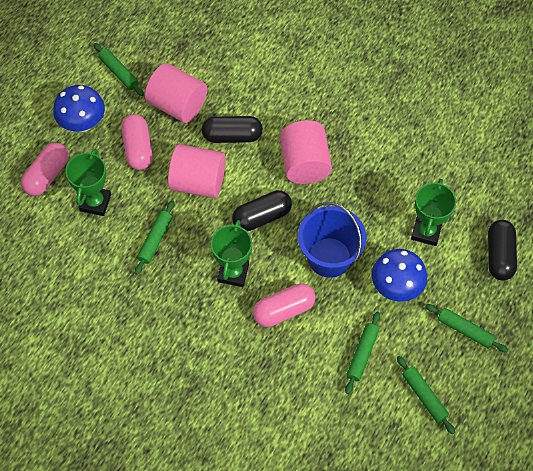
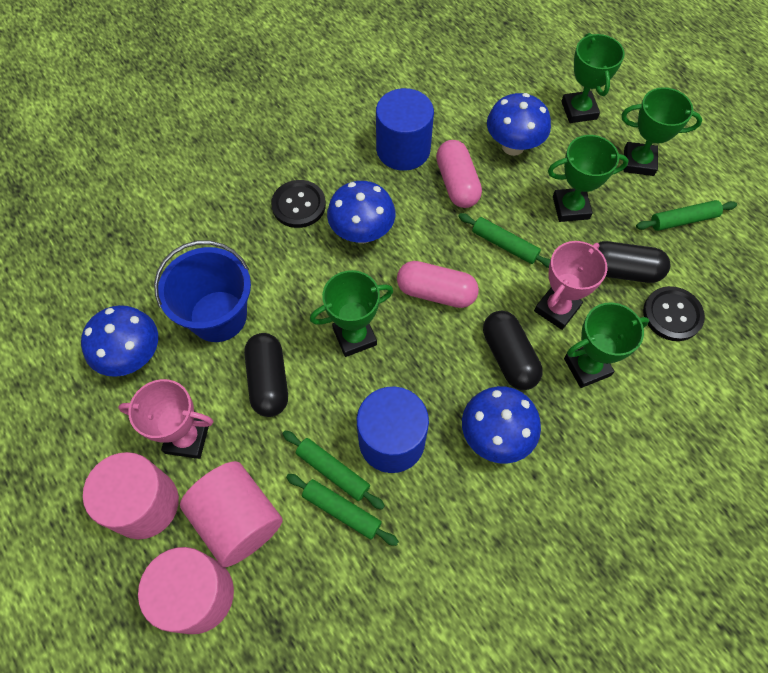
black button: 0 -> 2
blue cylinder: 0 -> 2
blue mushroom: 2 -> 4
green rolling pin: 5 -> 4
green trophy: 3 -> 5
pink capsule: 3 -> 2
pink trophy: 0 -> 2

